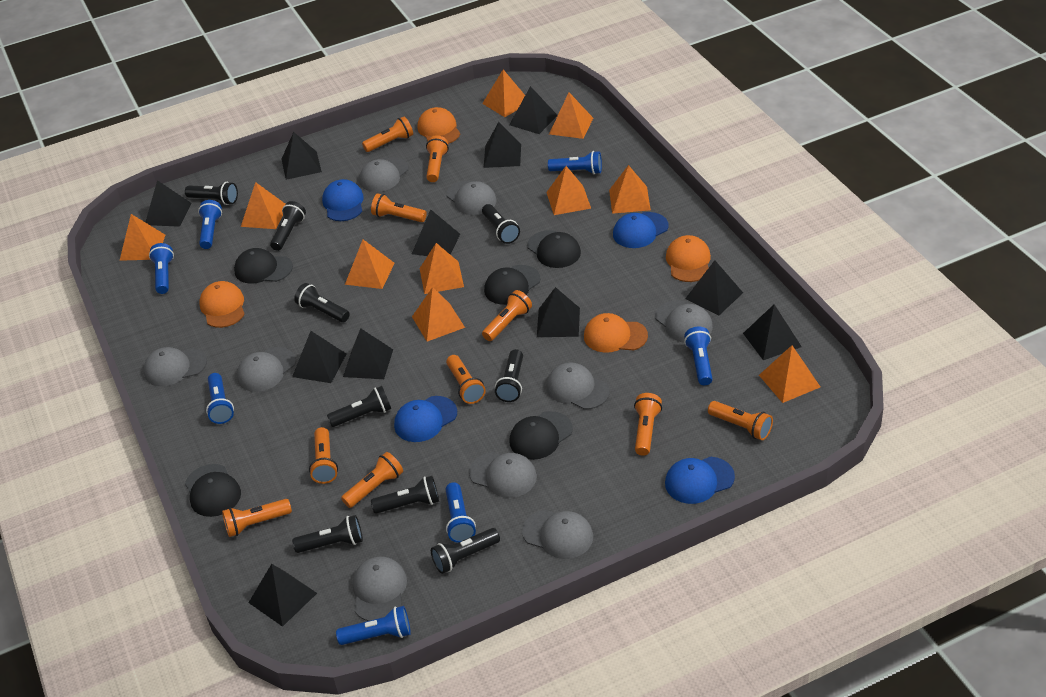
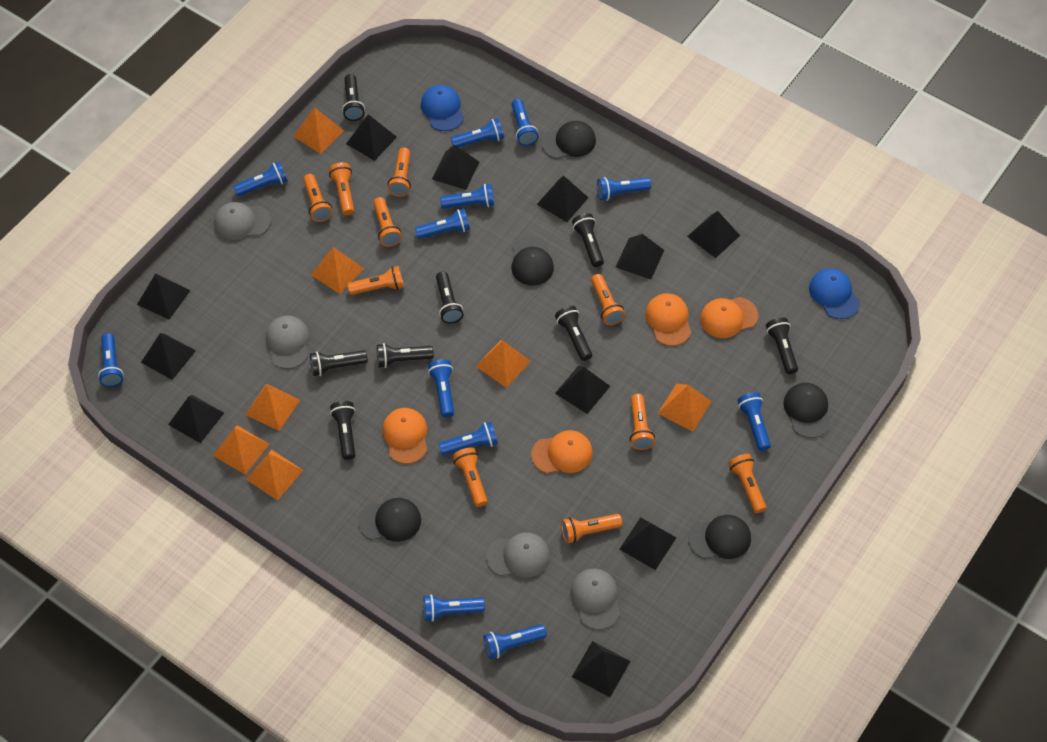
black flashlight: 9 -> 8
blue cap: 4 -> 2
blue flashlight: 7 -> 12
grey cap: 9 -> 4
orange pyramid: 10 -> 7

